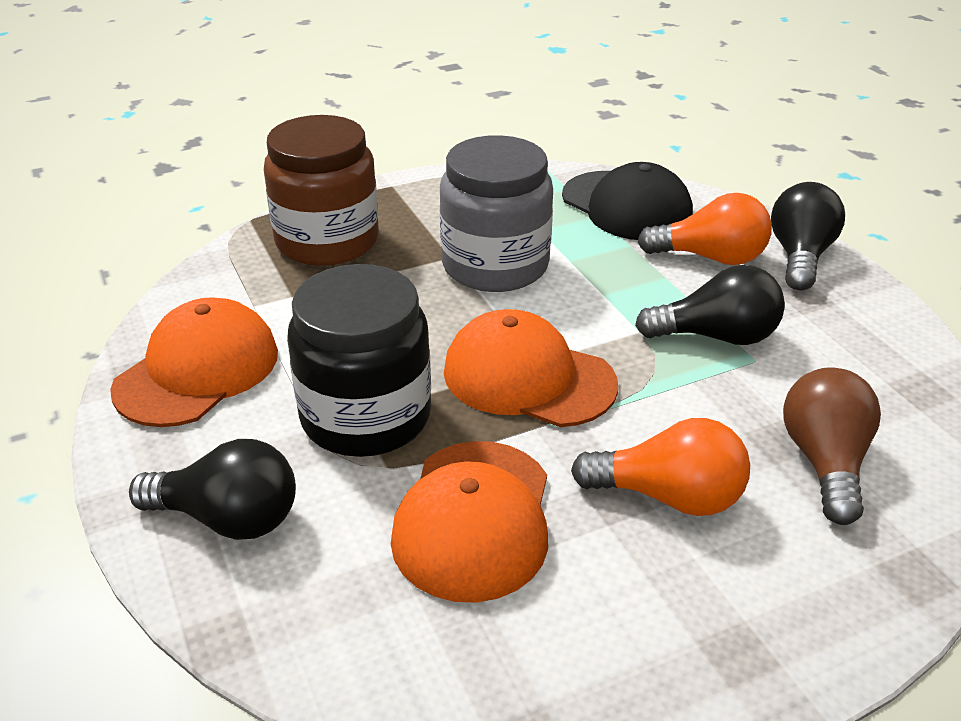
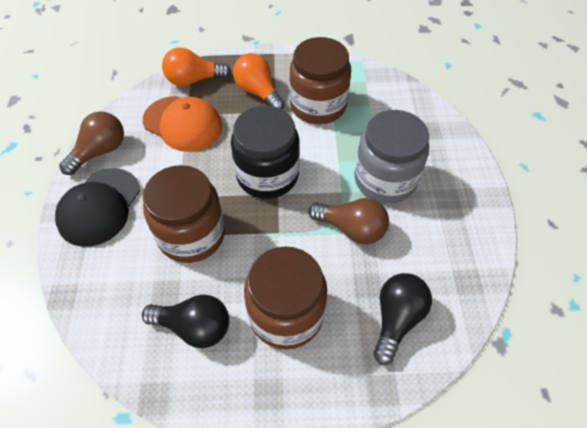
black light bulb: 3 -> 2
brown jar: 1 -> 3
brown light bulb: 1 -> 2
orange cap: 3 -> 1

